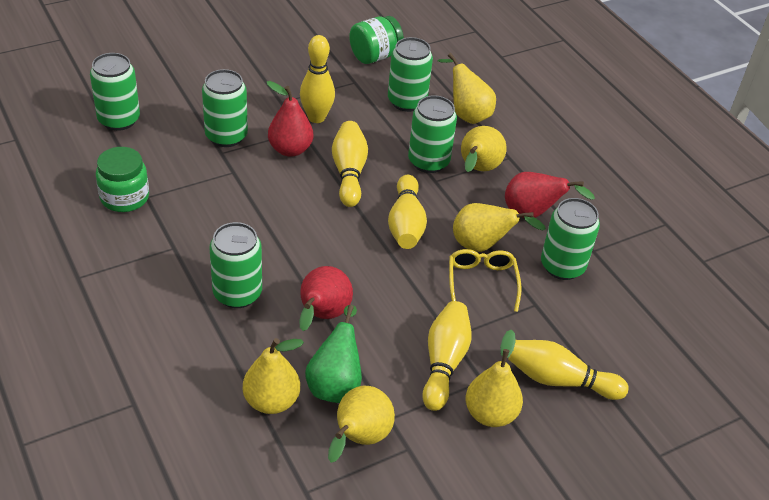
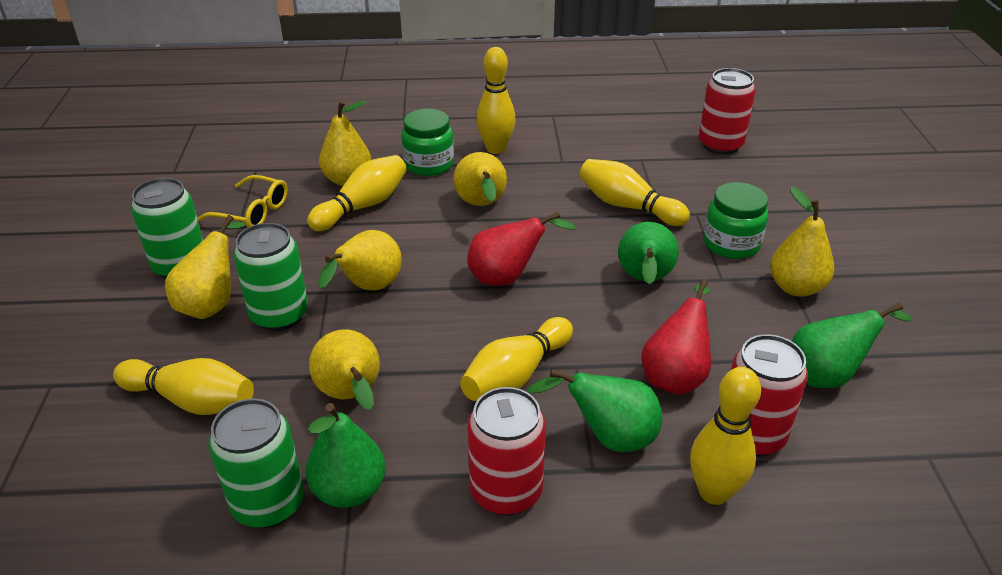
green can: 6 -> 3
green pear: 1 -> 4
red can: 0 -> 3
red pear: 3 -> 2
yellow bowling pin: 5 -> 6

